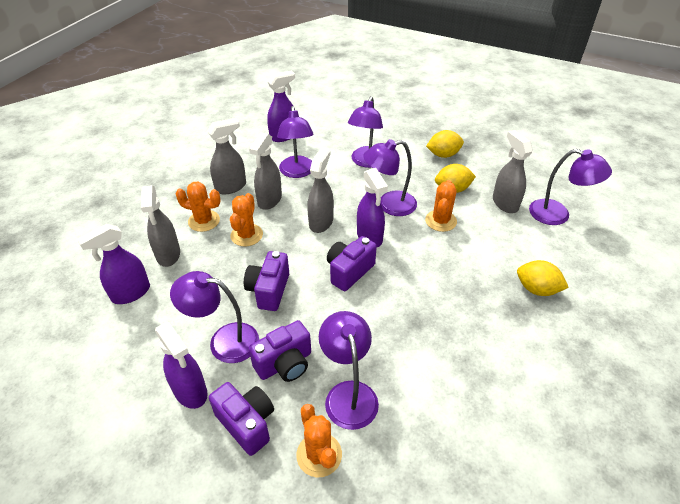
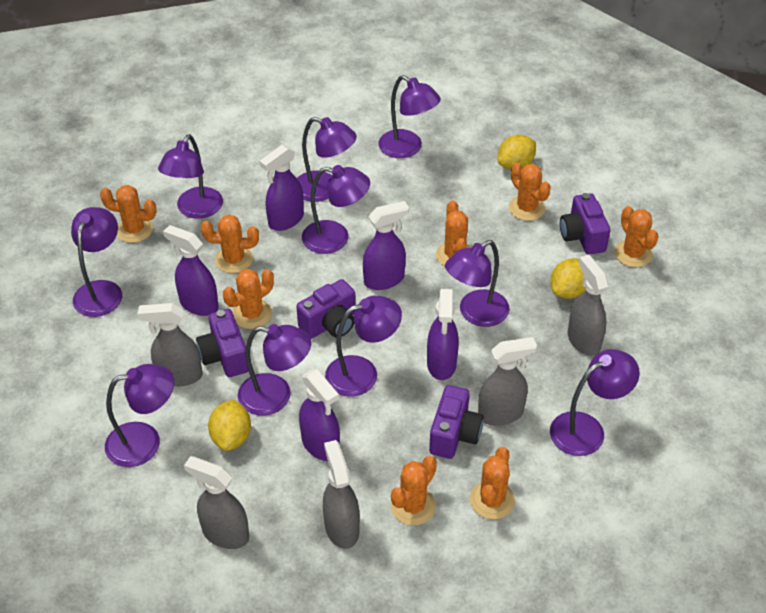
orange cactus: 4 -> 8
purple lamp: 6 -> 10
purple spray bottle: 4 -> 5

